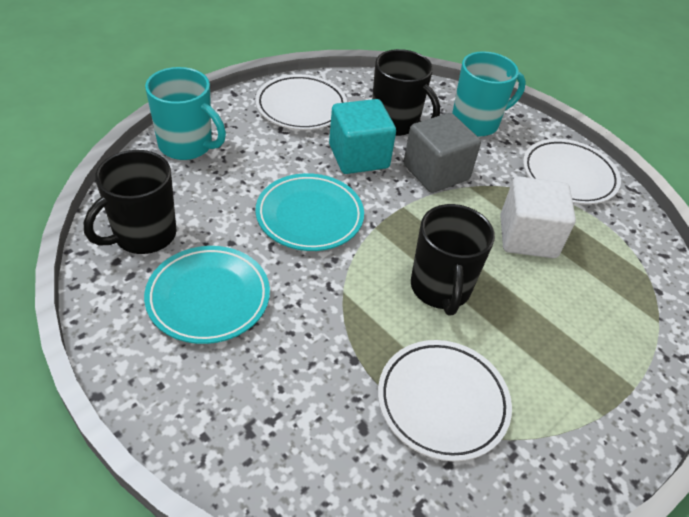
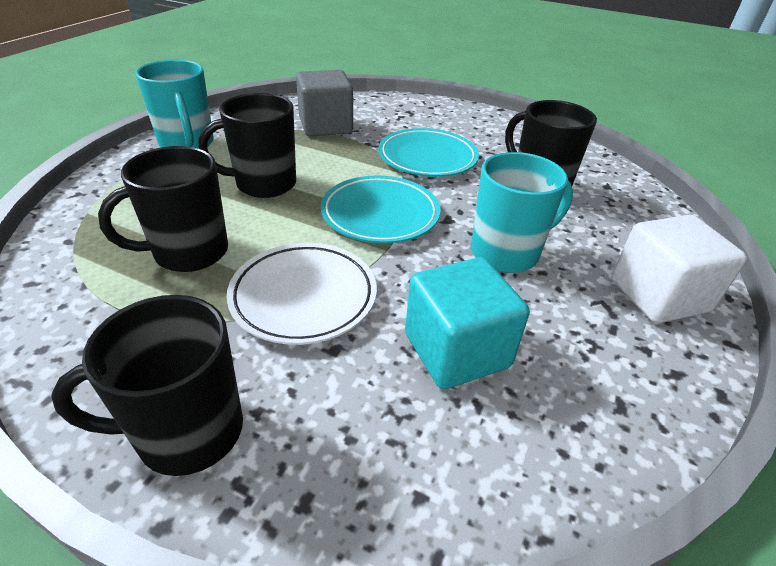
black mug: 3 -> 4
white plate: 3 -> 1

